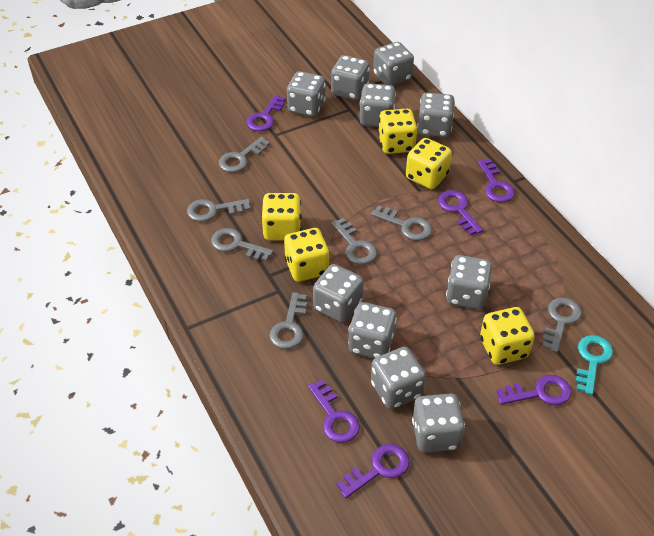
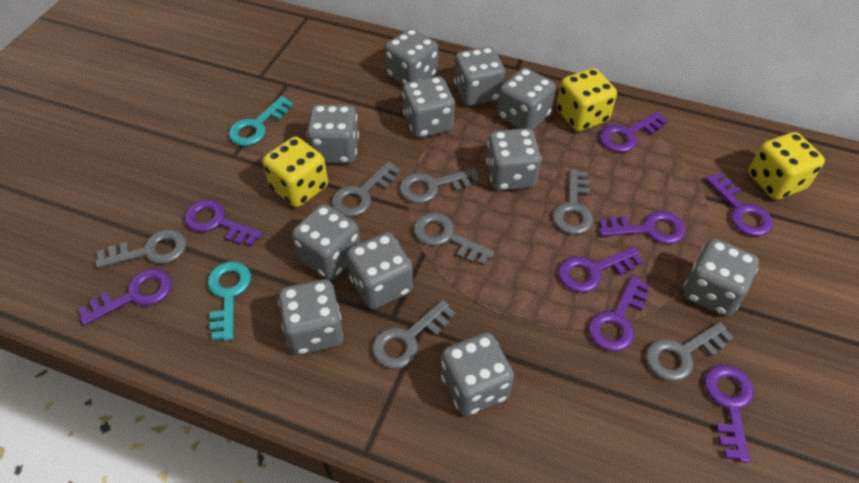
grey dice: 10 -> 11
purple key: 6 -> 8
turquoise key: 1 -> 2
yellow dice: 5 -> 3

